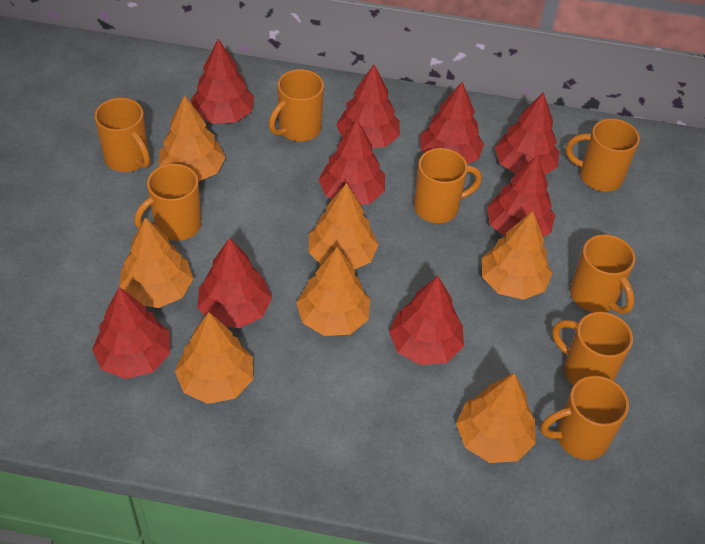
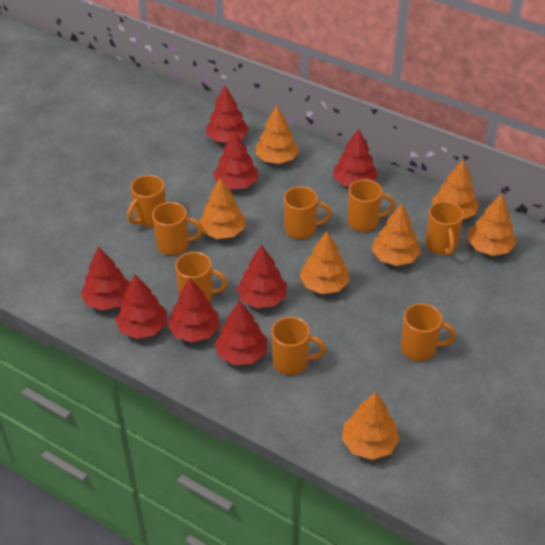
red tree: 9 -> 8

